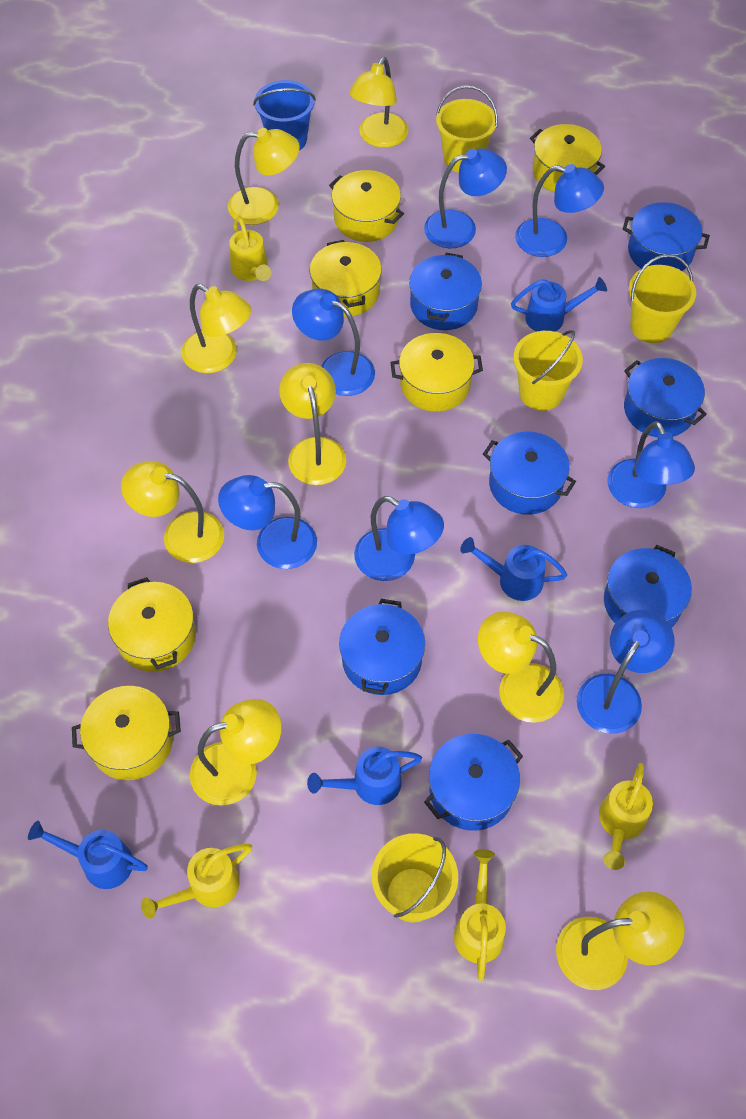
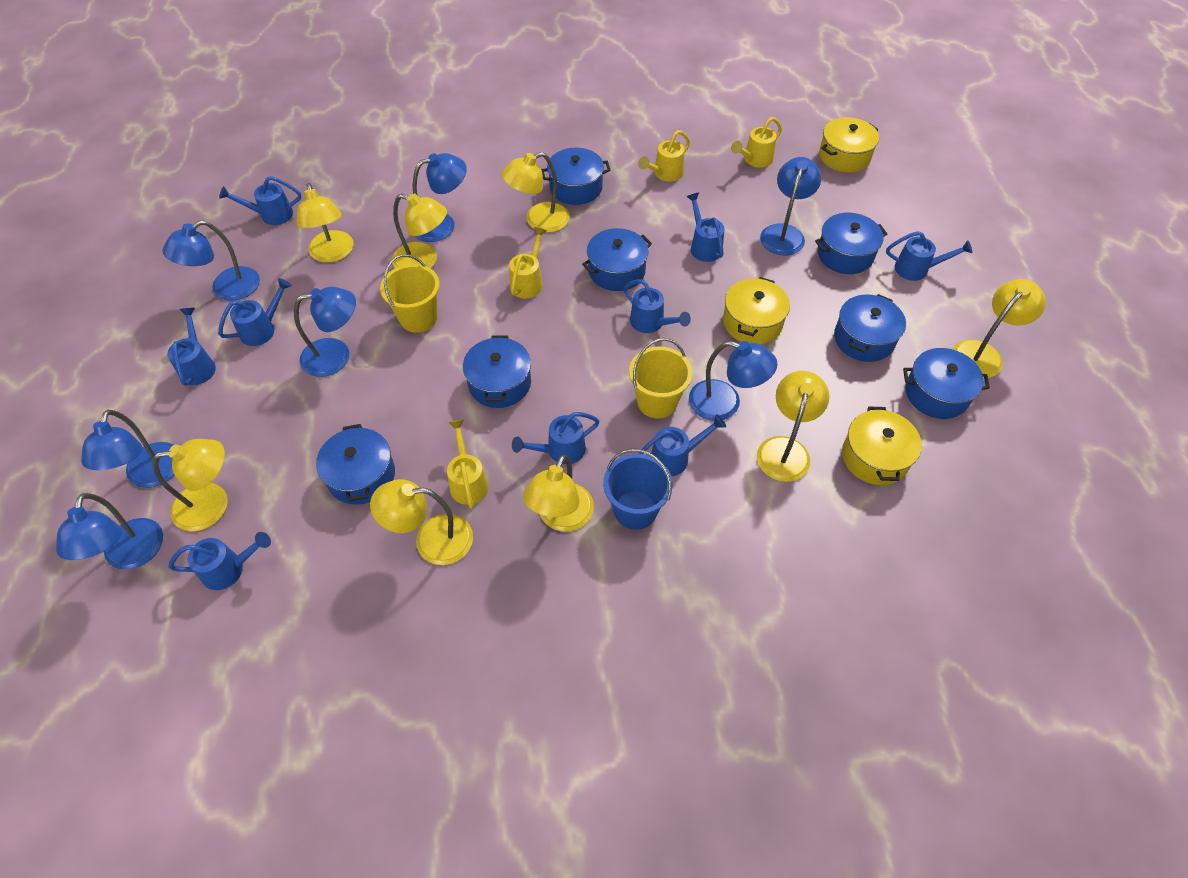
blue watering can: 4 -> 9
yellow bucket: 4 -> 2
yellow pot: 6 -> 3

